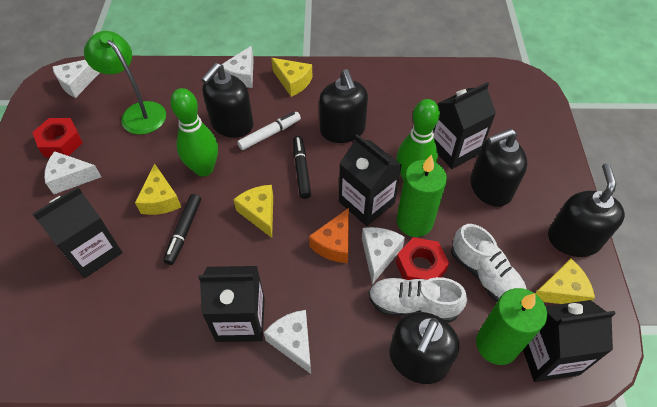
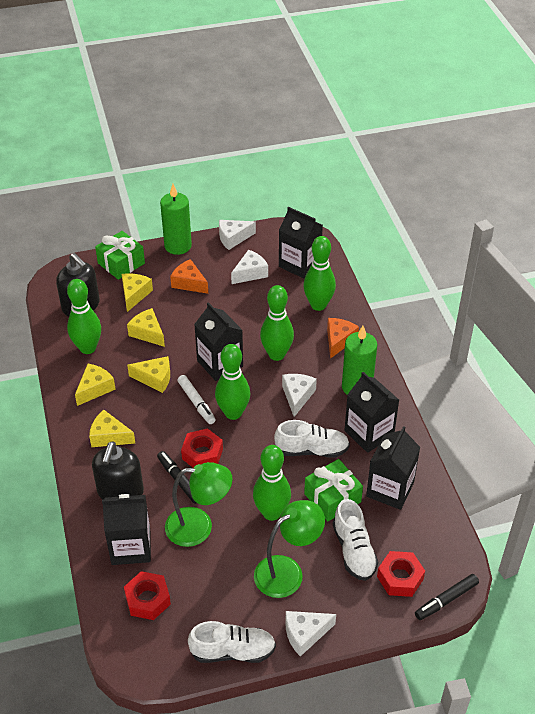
black soap dispenser: 5 -> 2
green bowling pin: 2 -> 5
green gift: 0 -> 2
green lamp: 1 -> 2
orange cheese: 1 -> 2
red nut: 2 -> 3
white cheese: 5 -> 4
white shoe: 2 -> 3
yellow cheese: 4 -> 5

